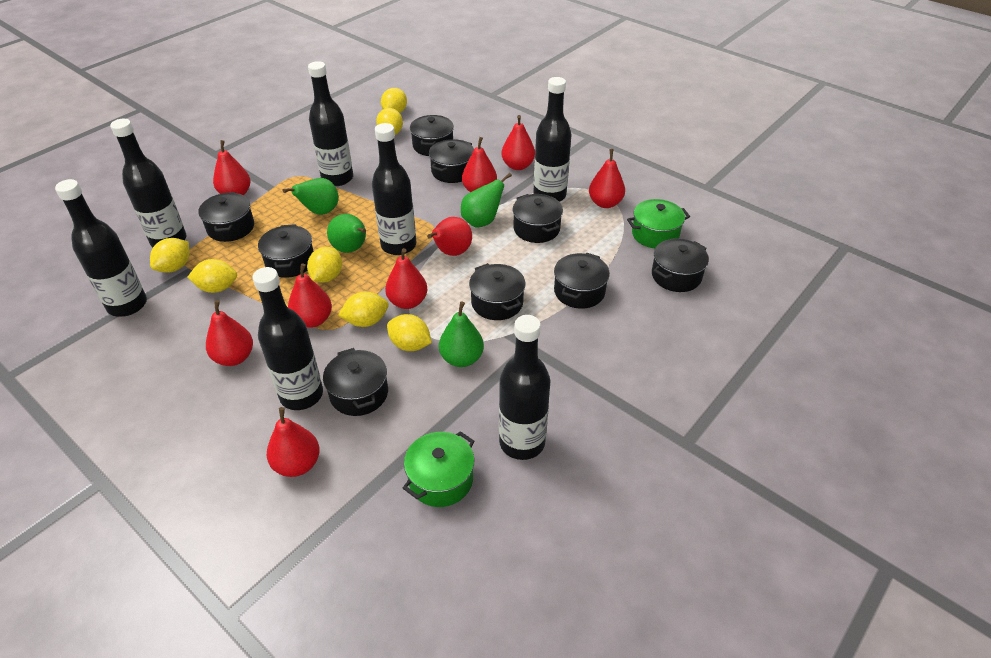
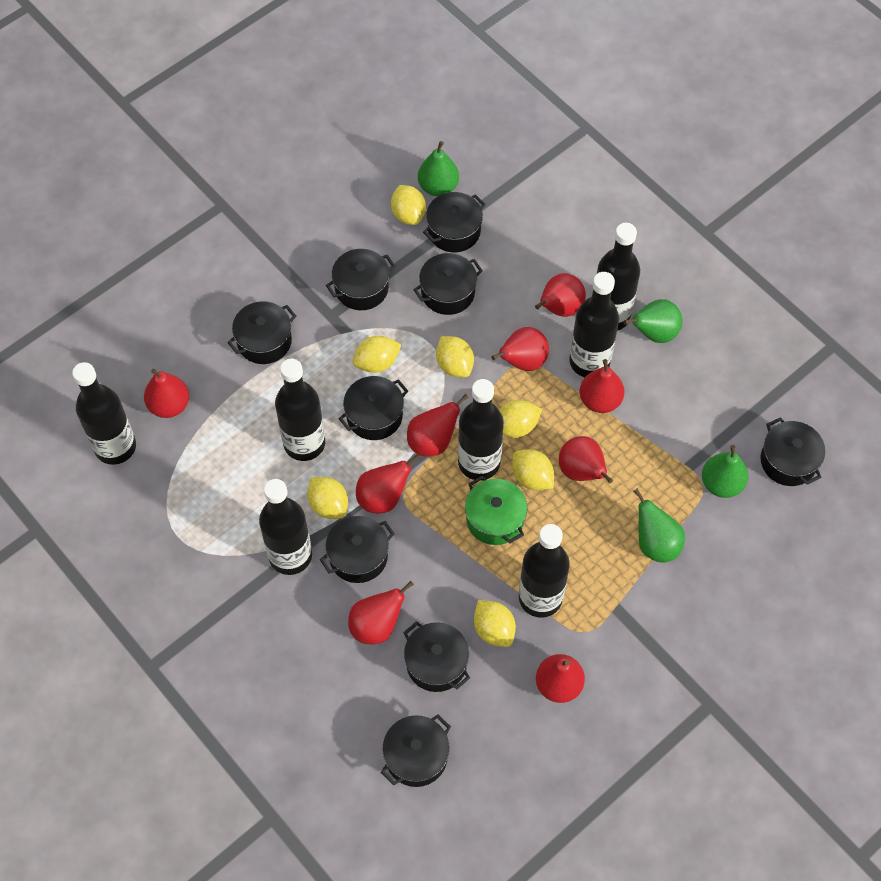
green pot: 2 -> 1

